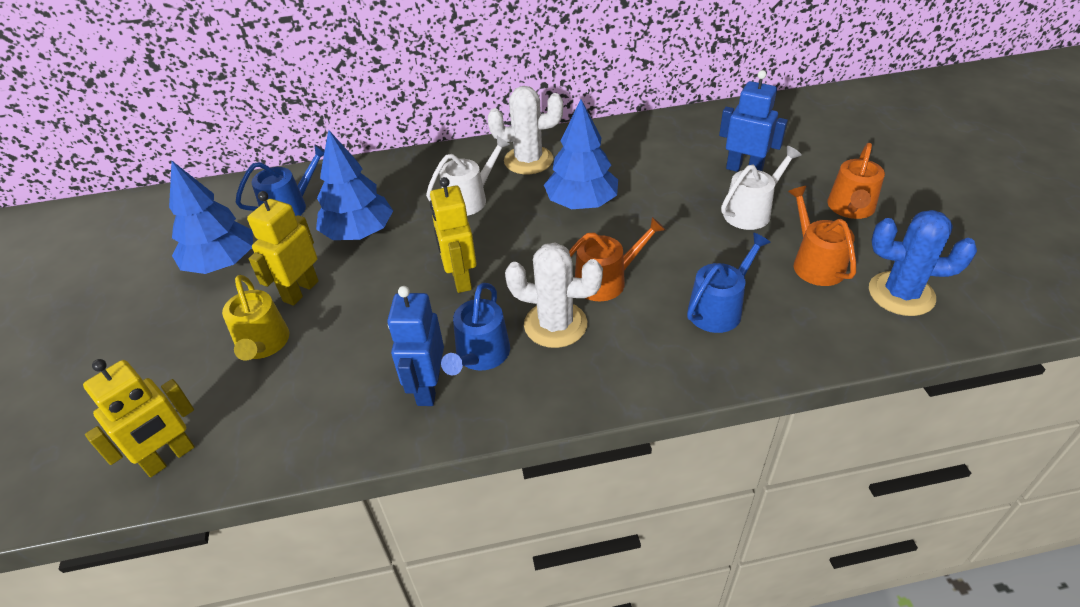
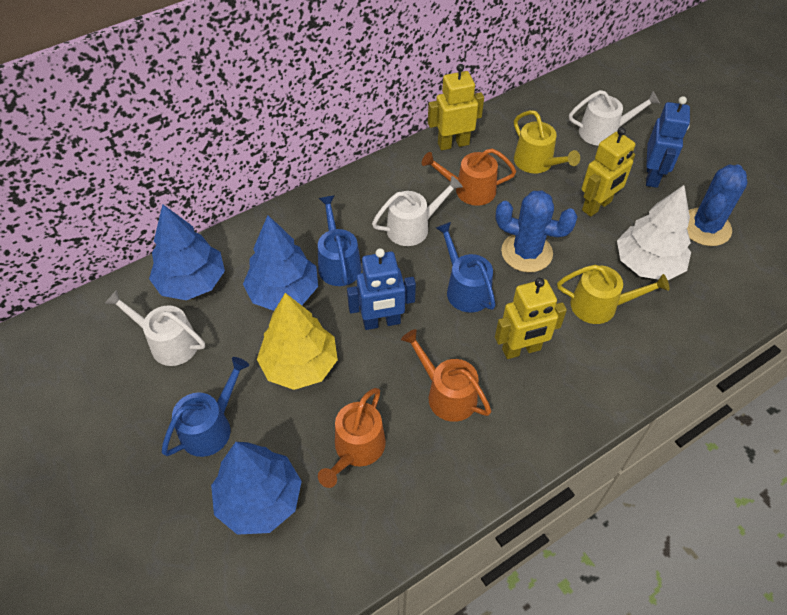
blue cactus: 1 -> 2
white cactus: 2 -> 0
white tree: 0 -> 1
white watering can: 2 -> 3
yellow tree: 0 -> 1
yellow watering can: 1 -> 2

